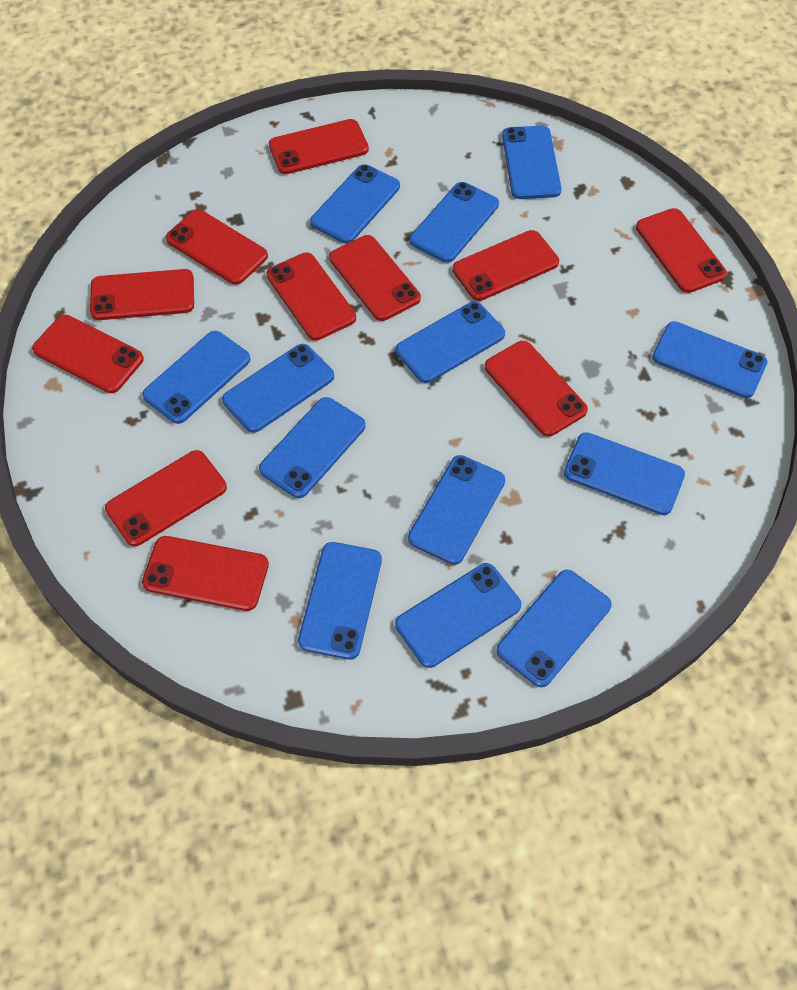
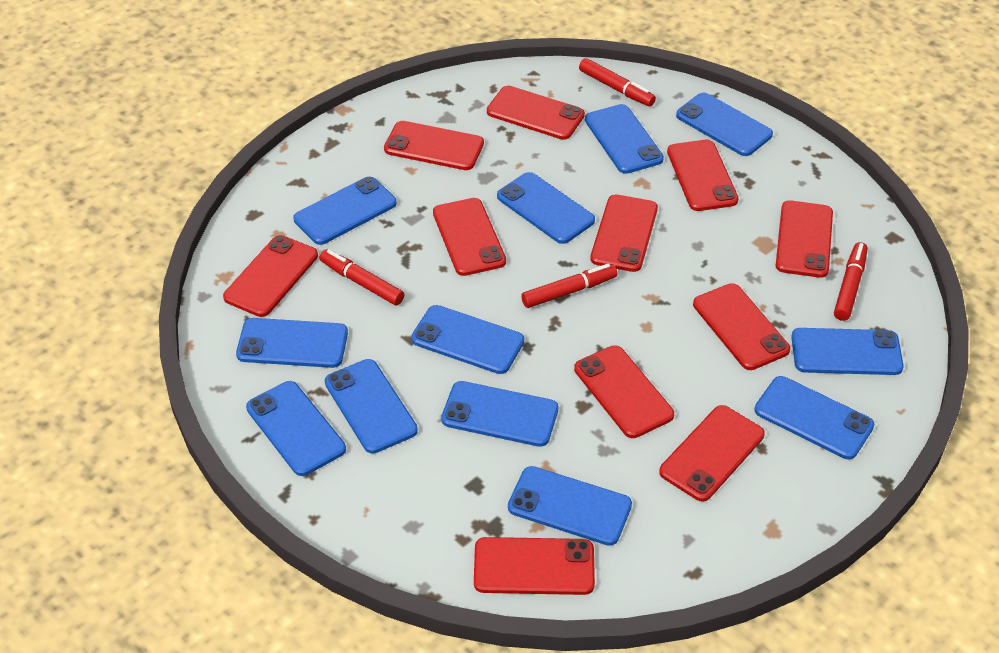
blue phone: 13 -> 12
red marker: 0 -> 4

